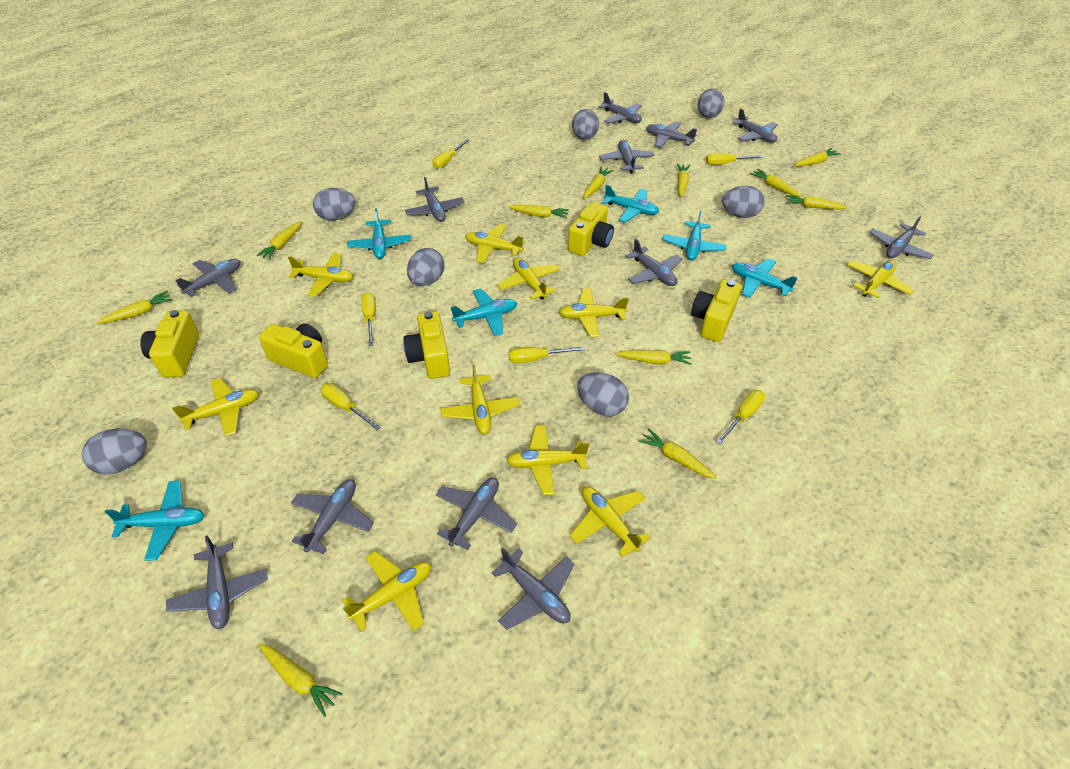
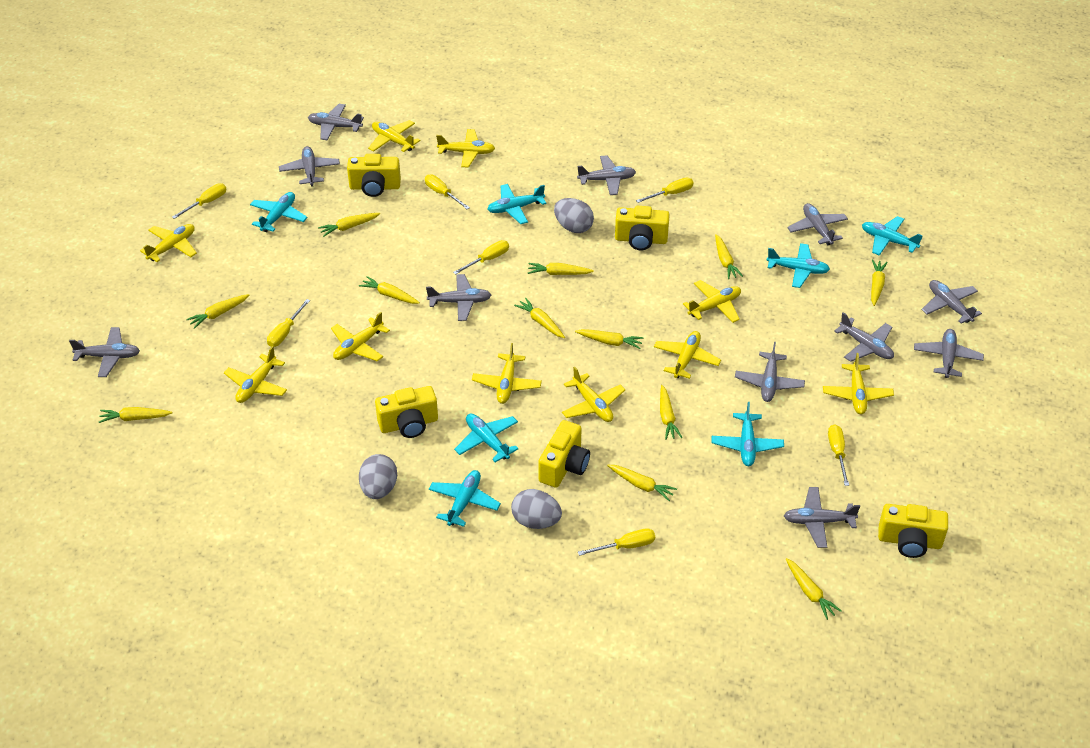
grey egg: 7 -> 3
grey plane: 12 -> 11
turquoise plane: 6 -> 7
yellow carrot: 11 -> 12
yellow screwdriver: 6 -> 7

